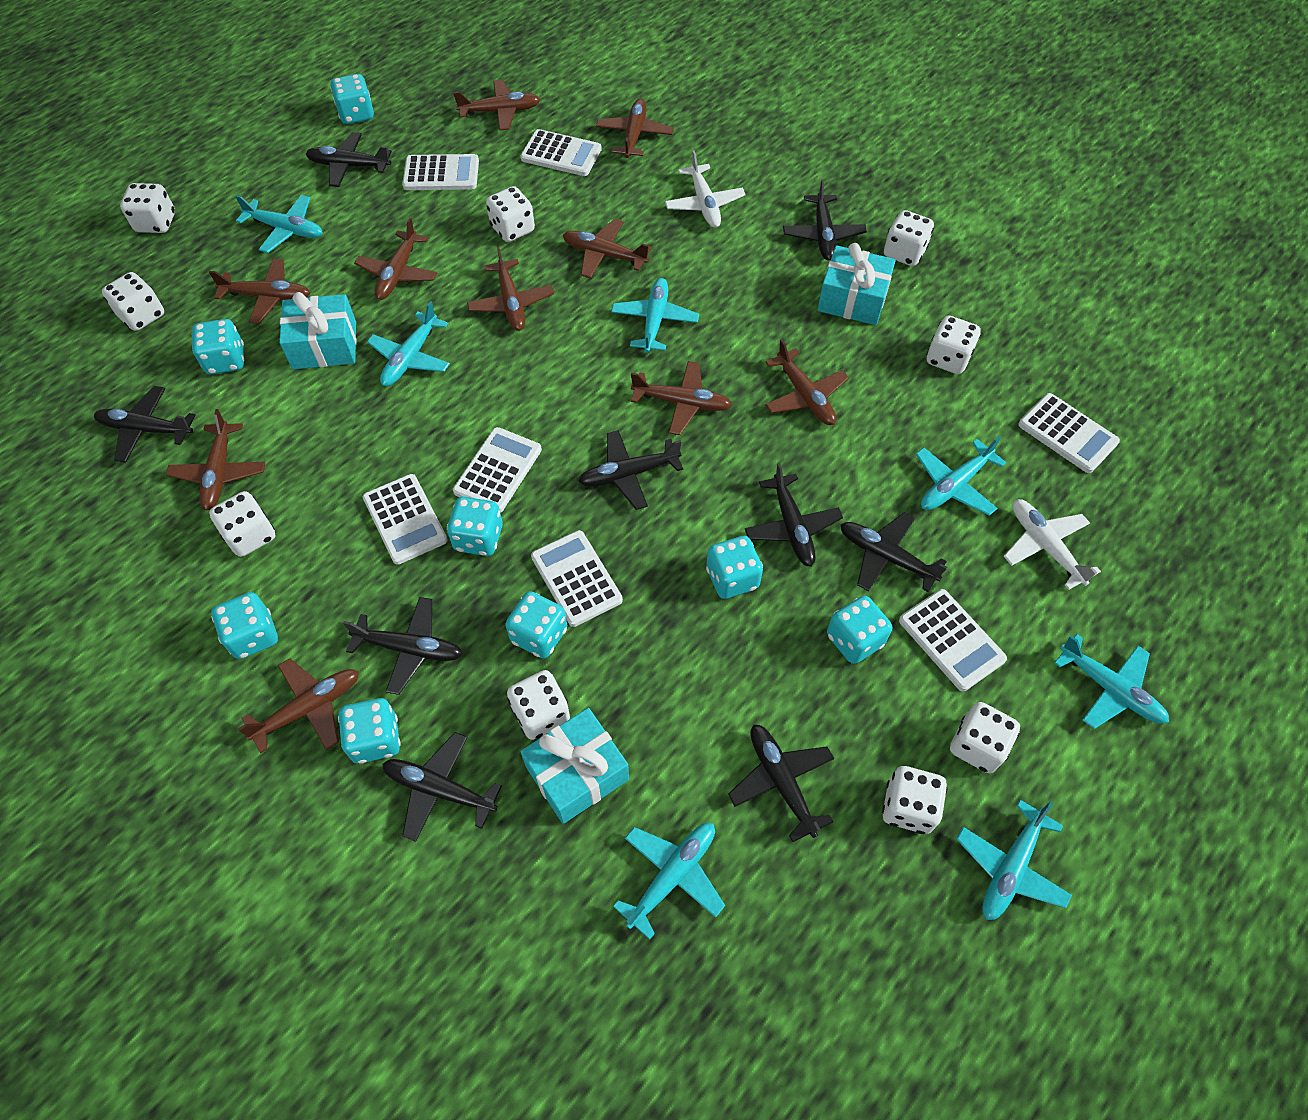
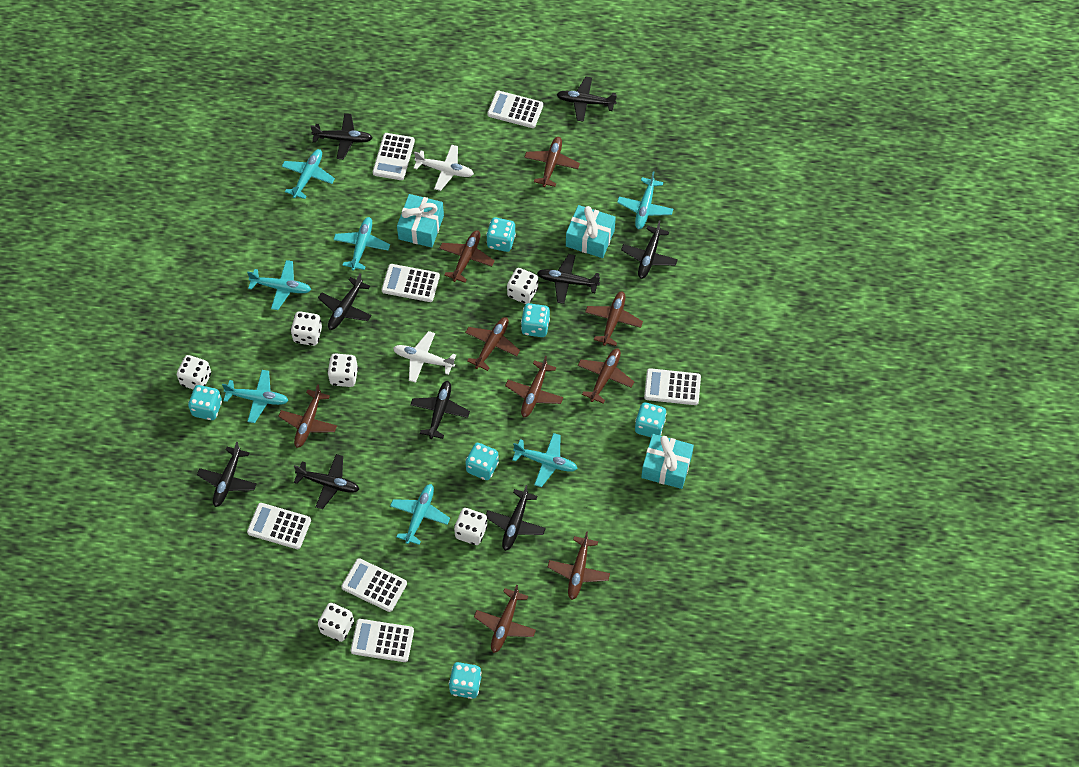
brown plane: 10 -> 9
turquoise dice: 8 -> 6
white dice: 9 -> 6

